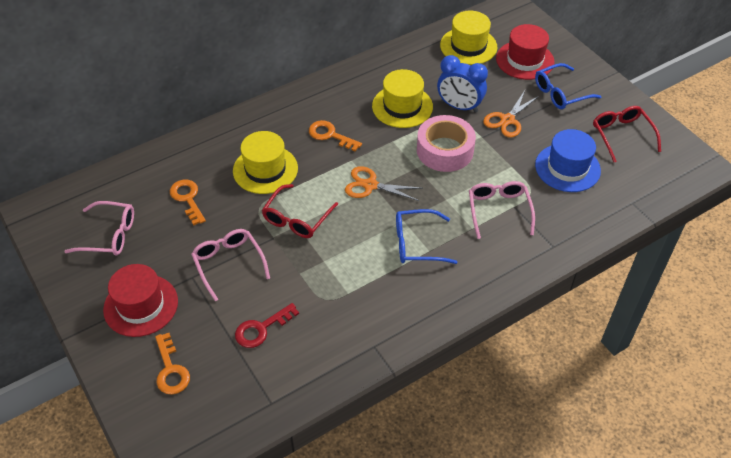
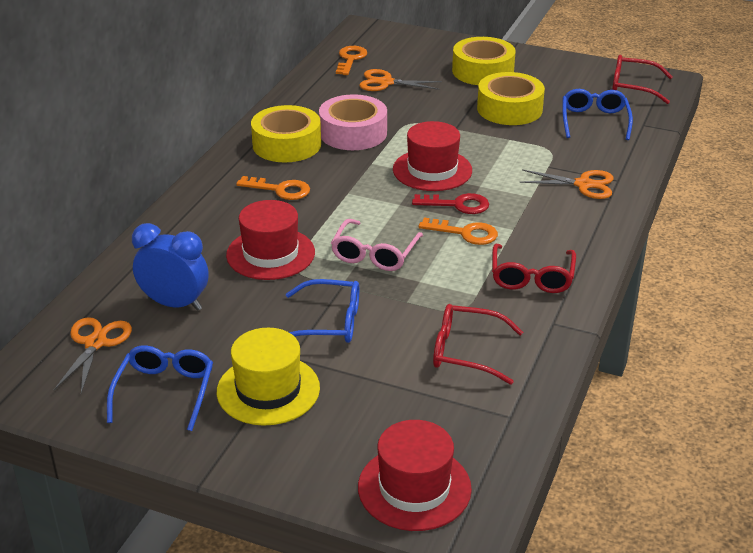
blue glasses: 2 -> 3
blue hat: 1 -> 0
orange scissors: 2 -> 3
pink glasses: 3 -> 1
red glasses: 2 -> 3
red hat: 2 -> 3
yellow hat: 3 -> 1
yellow tape: 0 -> 3

